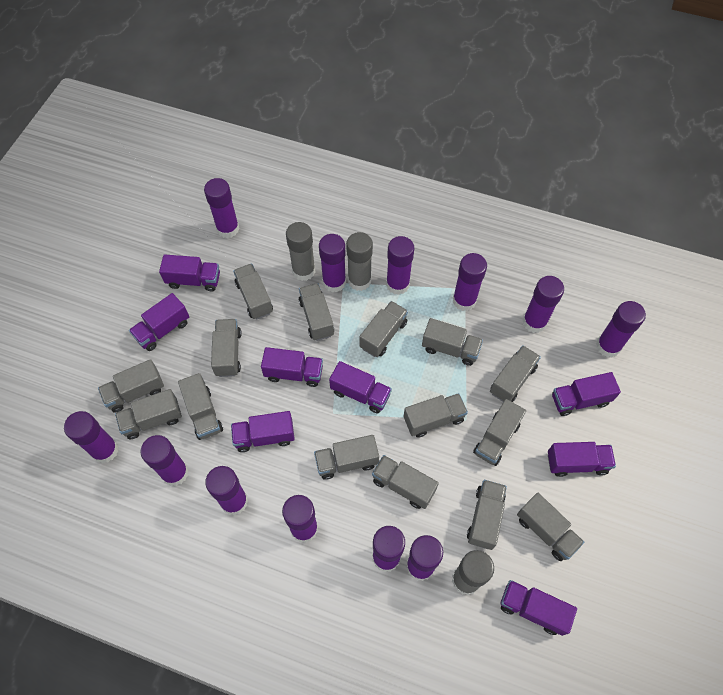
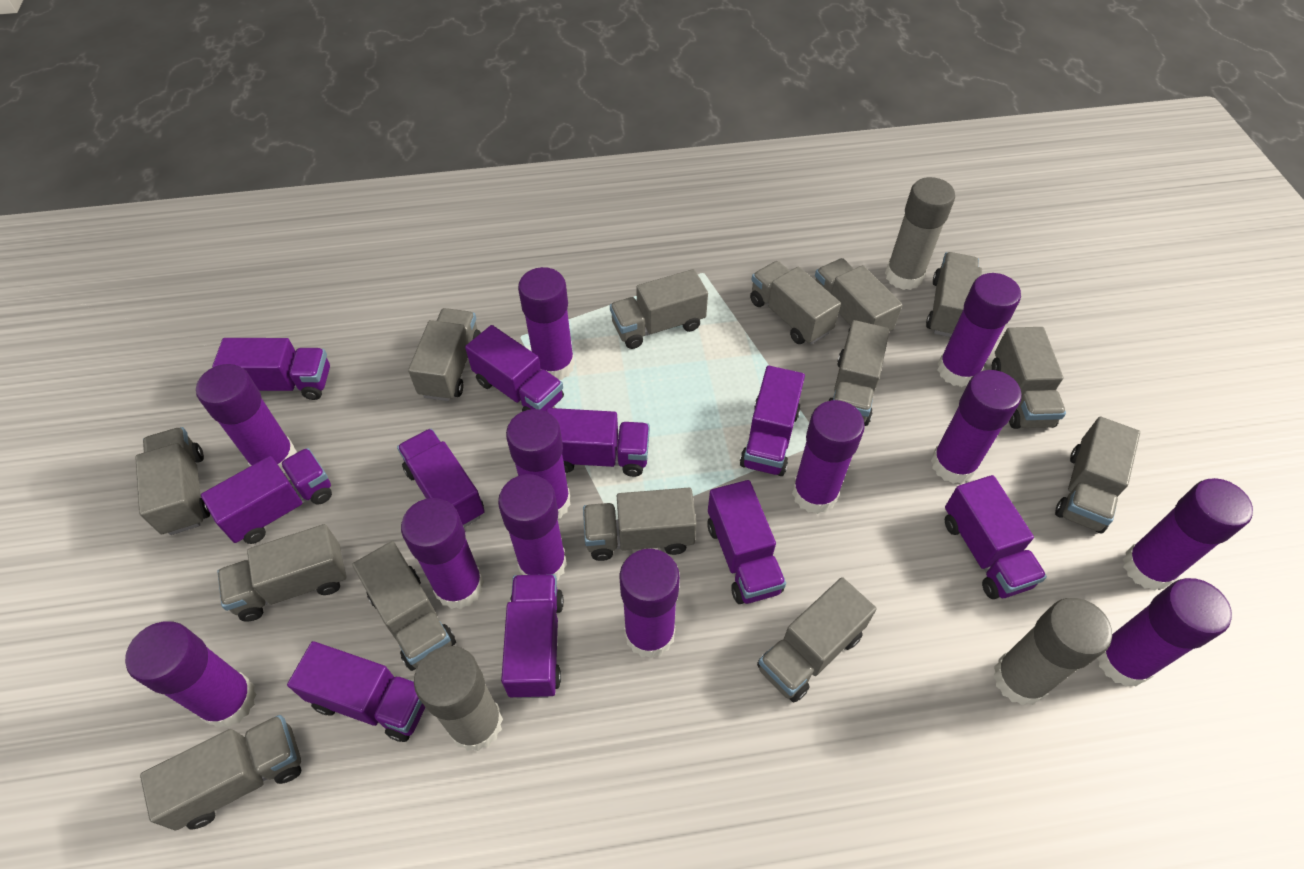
grey truck: 15 -> 14
purple truck: 8 -> 10

